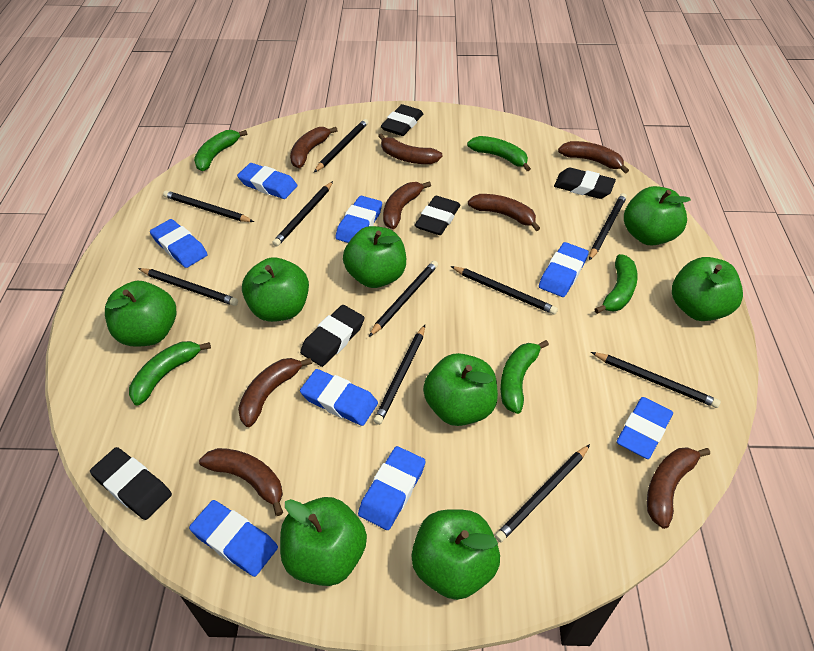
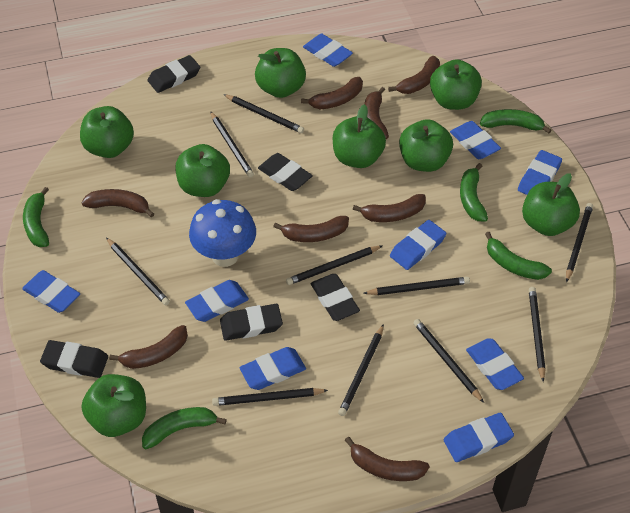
blue eraser: 8 -> 9
blue mushroom: 0 -> 1

